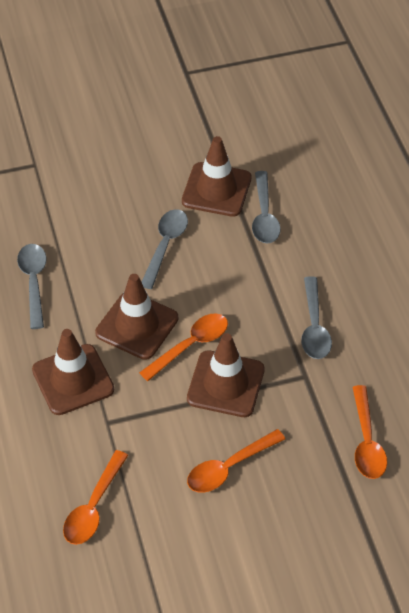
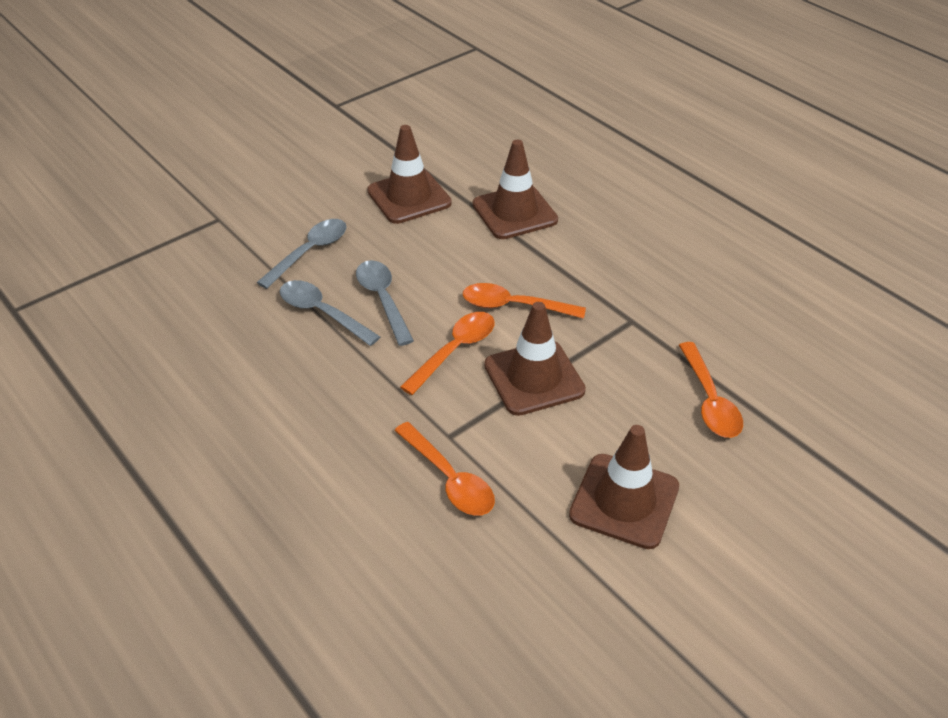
grey spoon: 4 -> 3

